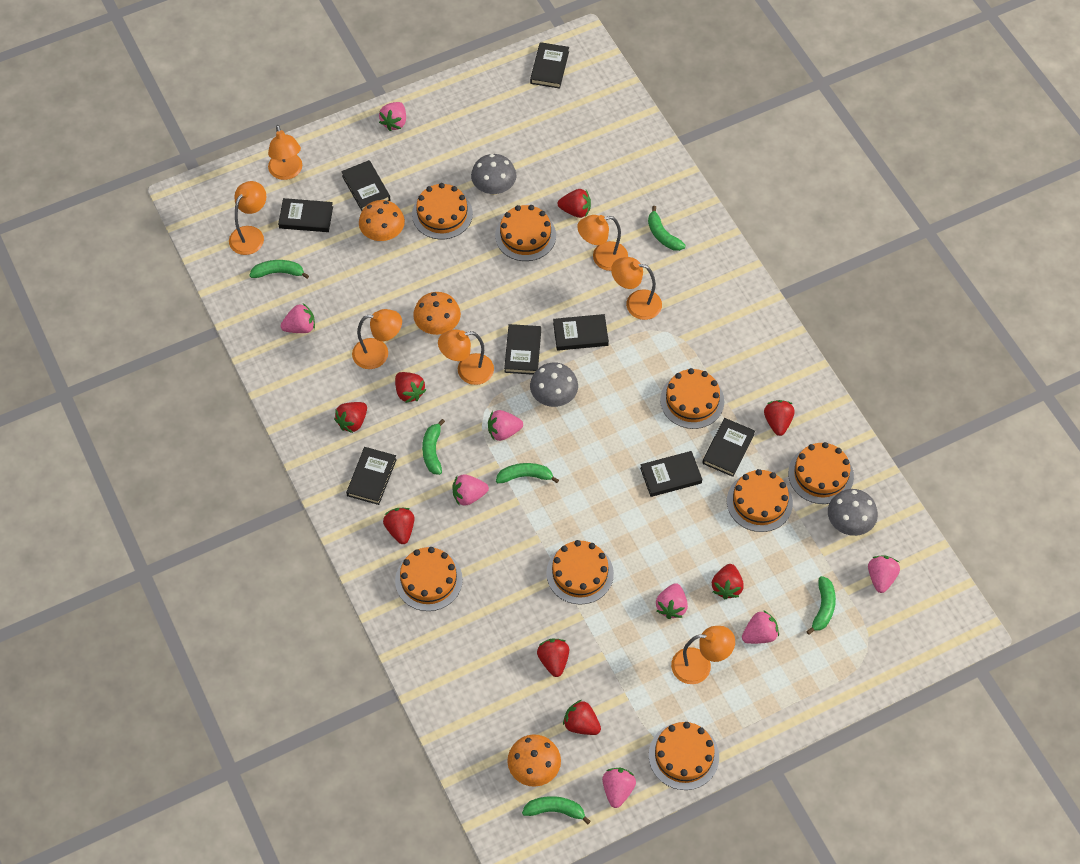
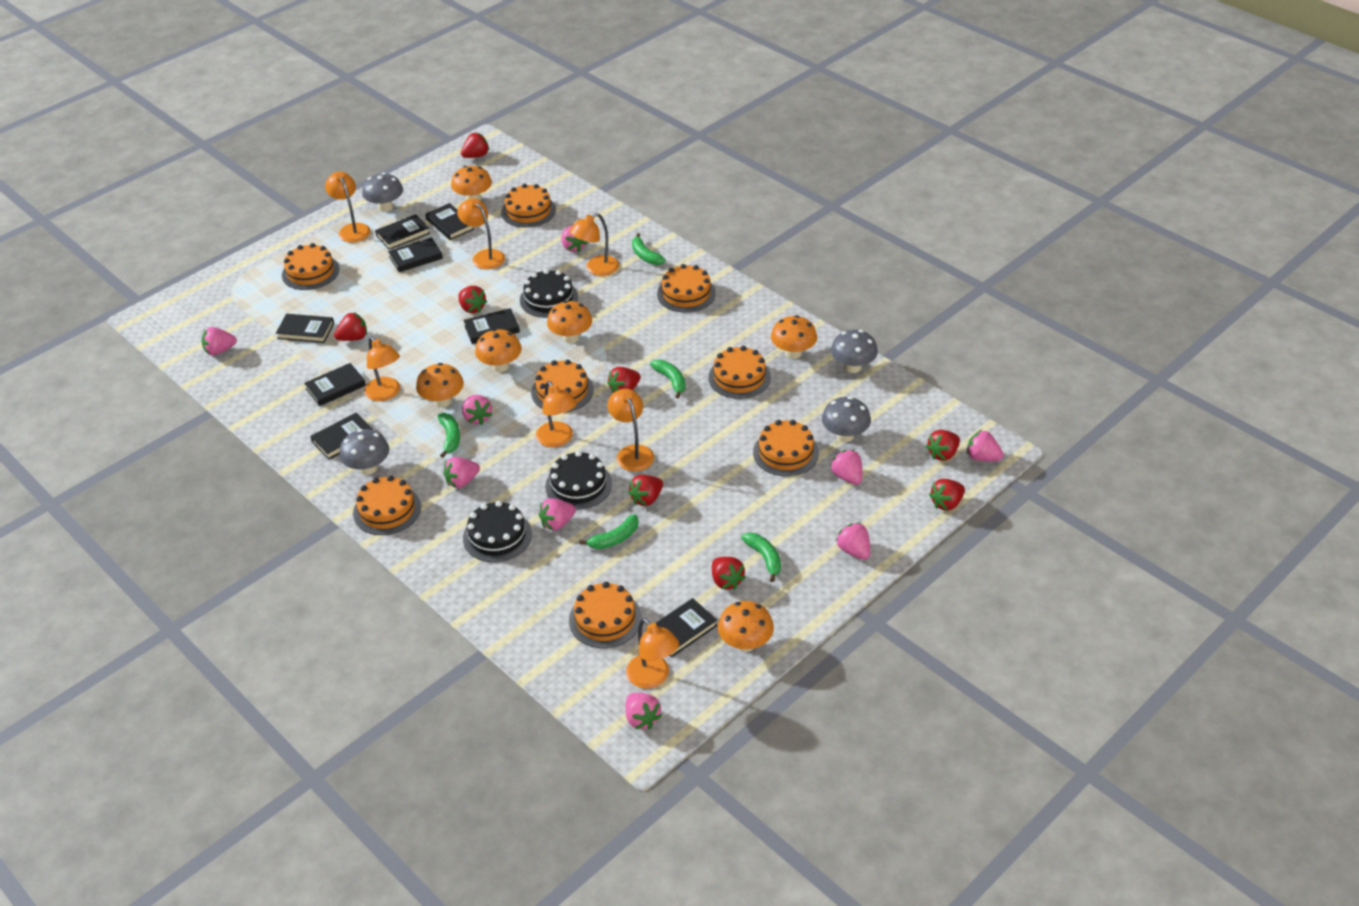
black cake: 0 -> 3
green banana: 6 -> 5
grey mushroom: 3 -> 4
orange mushroom: 3 -> 6
pink strawberry: 8 -> 9

